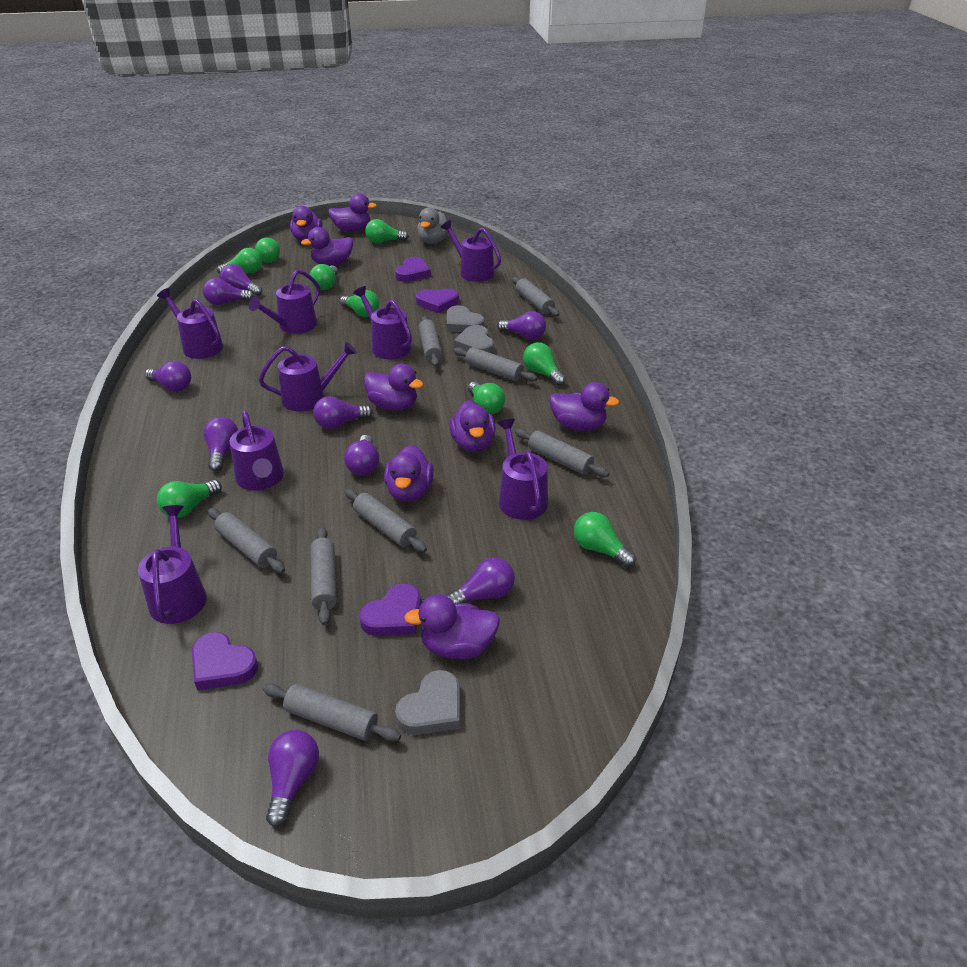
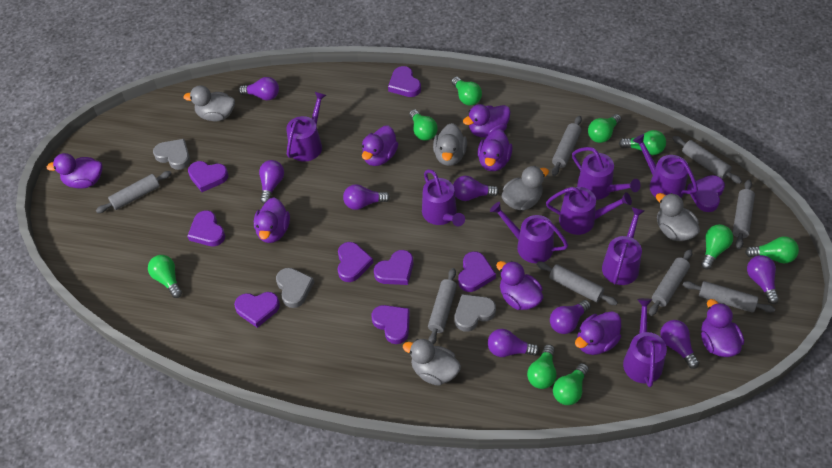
grey duck: 1 -> 5
purple heart: 4 -> 9
purple light bulb: 9 -> 8

